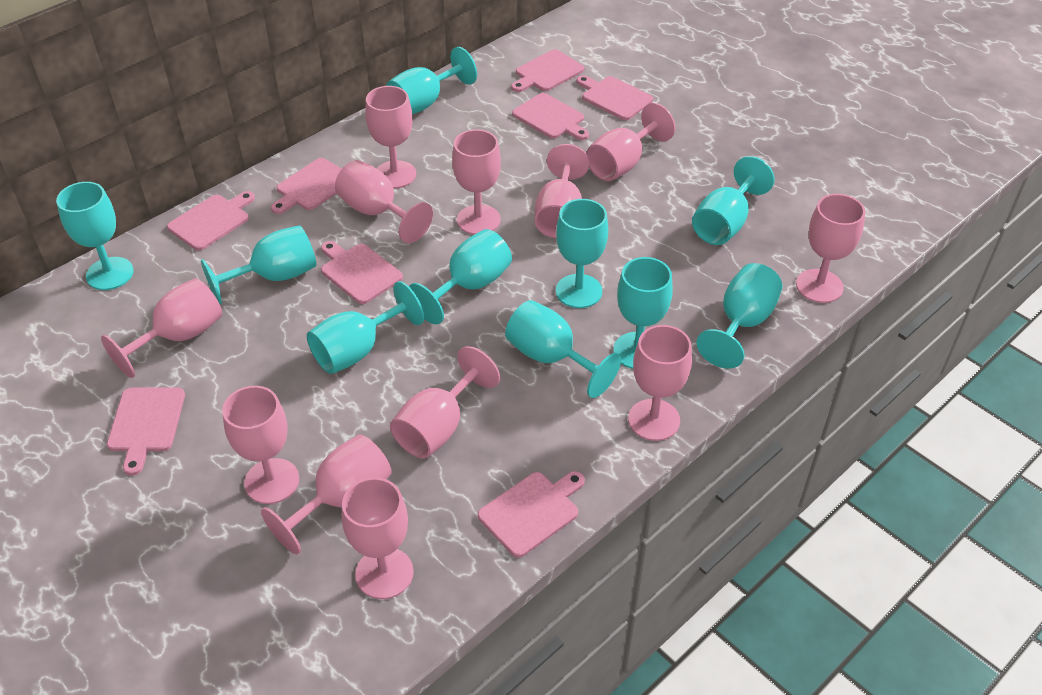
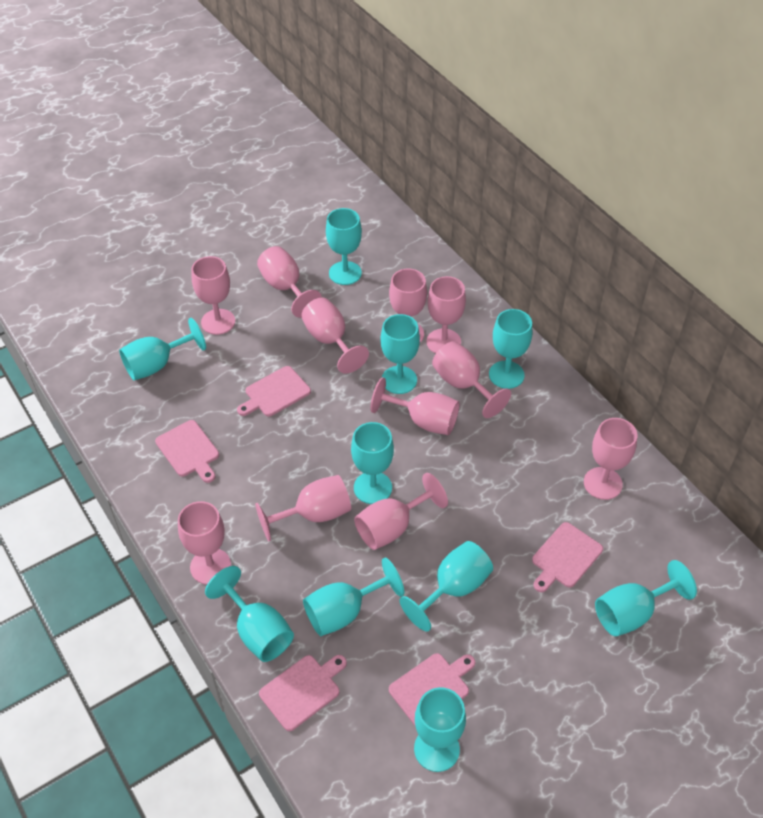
pink cutting board: 8 -> 5
pink goblet: 12 -> 11

